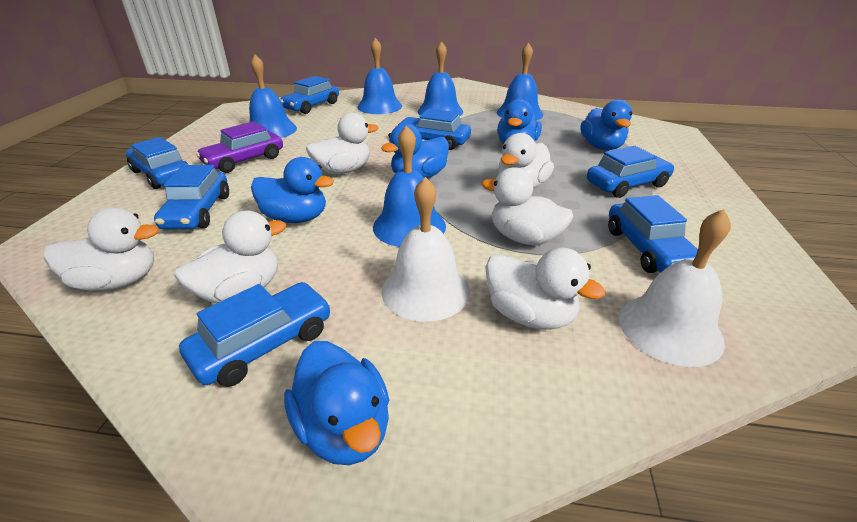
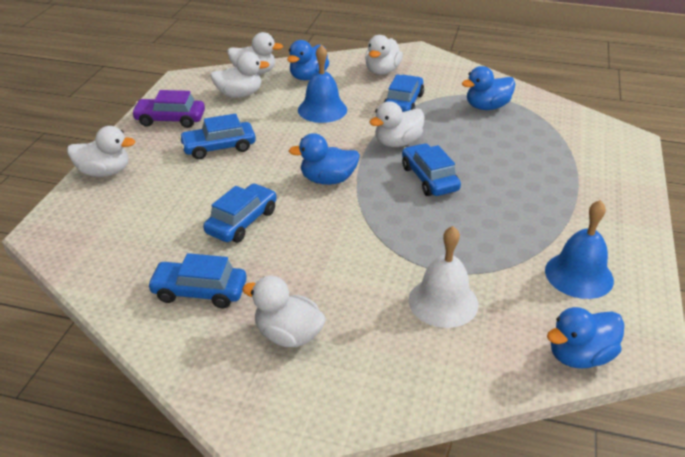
blue bell: 5 -> 2
blue car: 7 -> 5
blue duck: 5 -> 4
white bell: 2 -> 1

